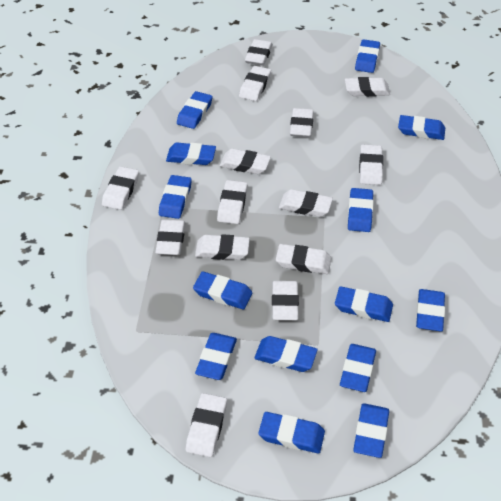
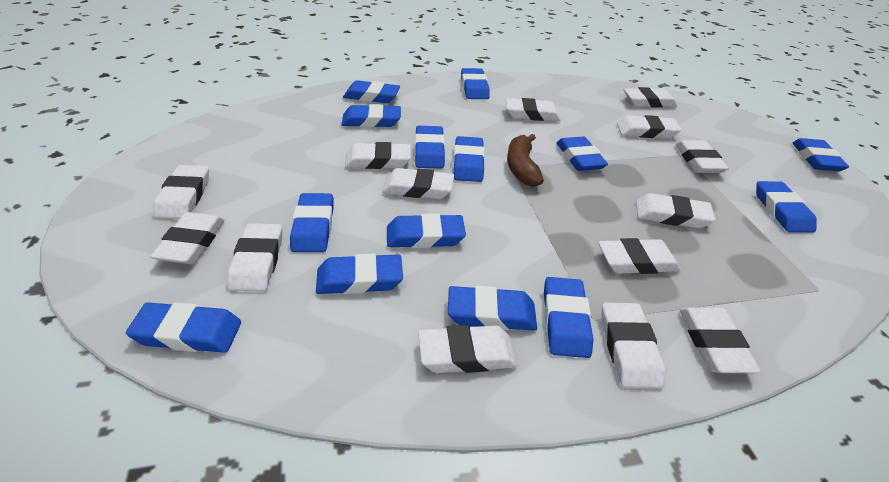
brown banana: 0 -> 1

